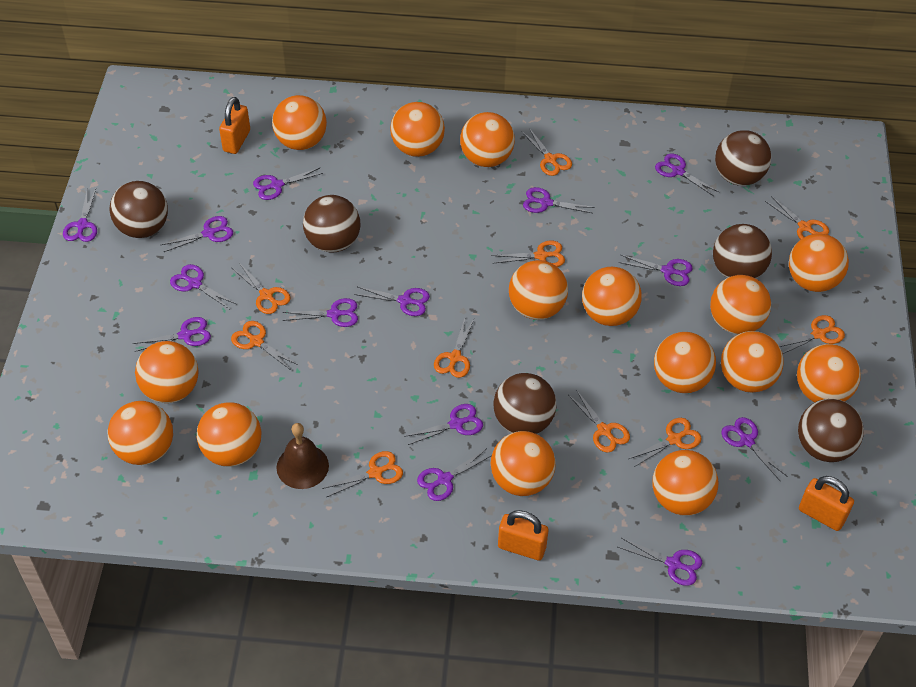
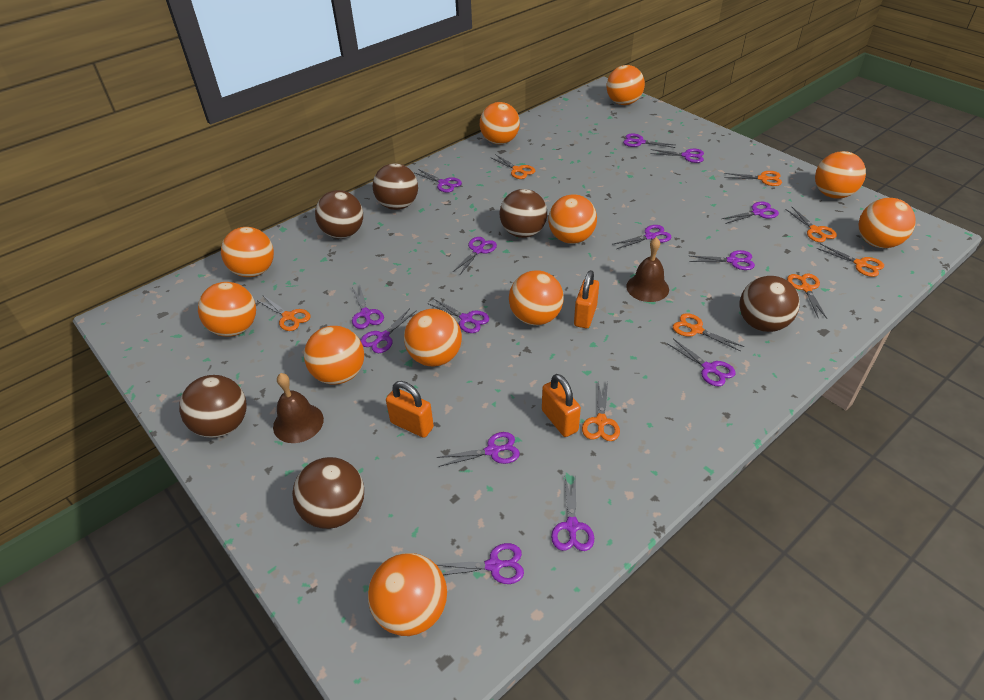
brown bell: 1 -> 2
orange ball: 15 -> 11
orange scissors: 10 -> 8

